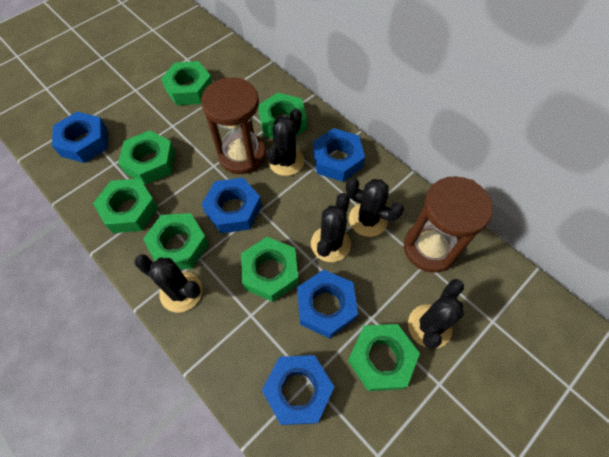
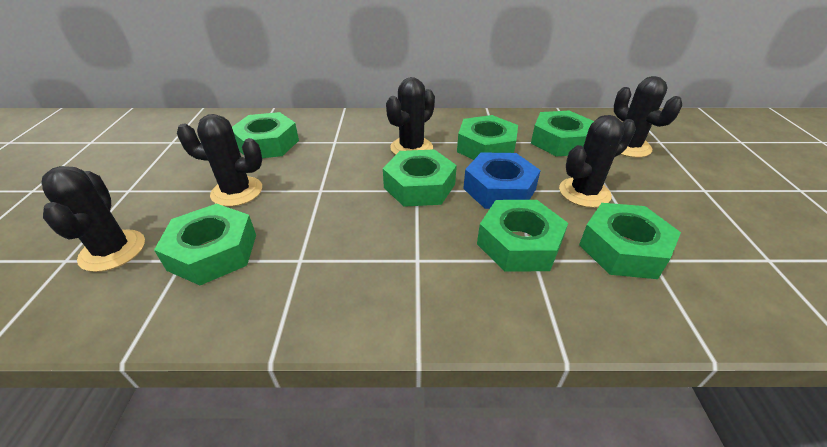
blue nut: 5 -> 1
brown hourglass: 2 -> 0

